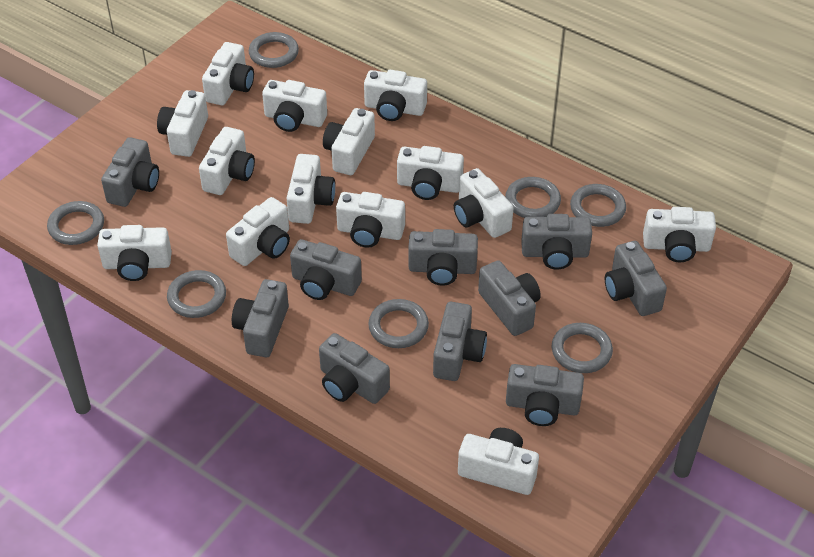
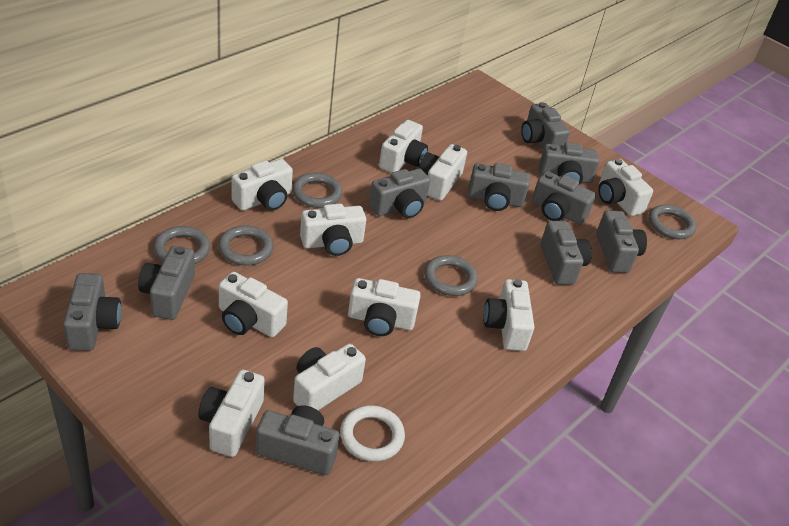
grey ring: 7 -> 5
white camera: 14 -> 10
white ring: 0 -> 1

